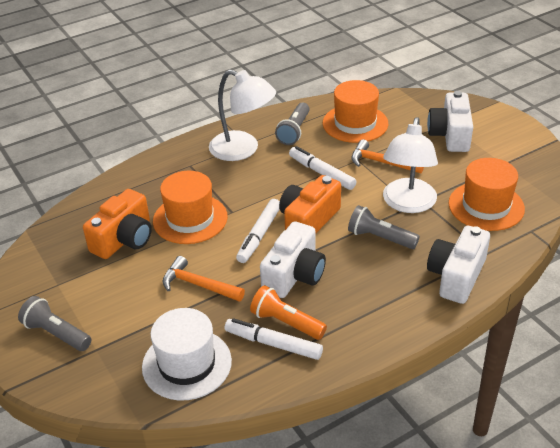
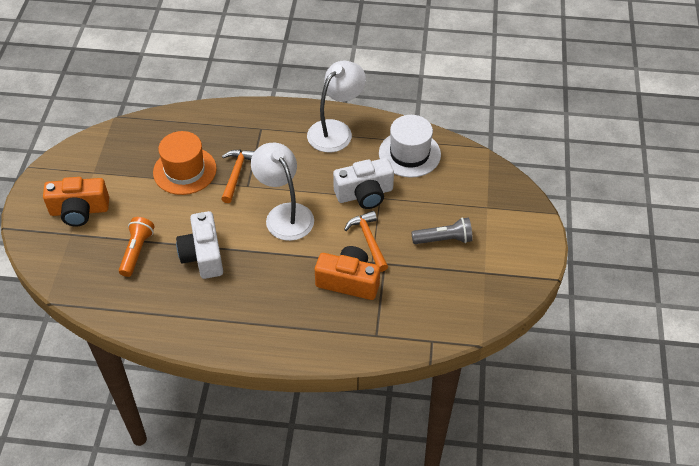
grey flashlight: 3 -> 1
orange hat: 3 -> 1
white camera: 3 -> 2
white marker: 3 -> 0

